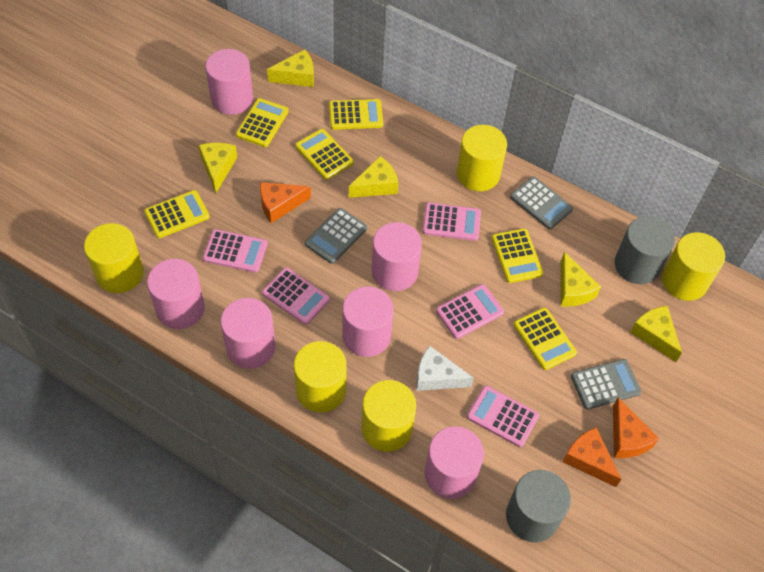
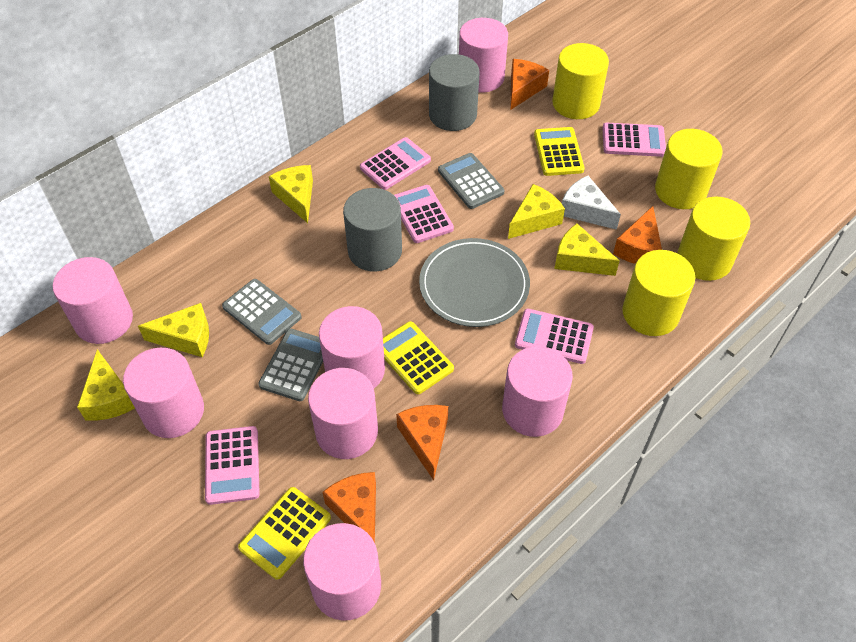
grey plate: 0 -> 1
orange cheese: 3 -> 4
pink cylinder: 6 -> 7
yellow calculator: 6 -> 3
yellow cylinder: 5 -> 4

